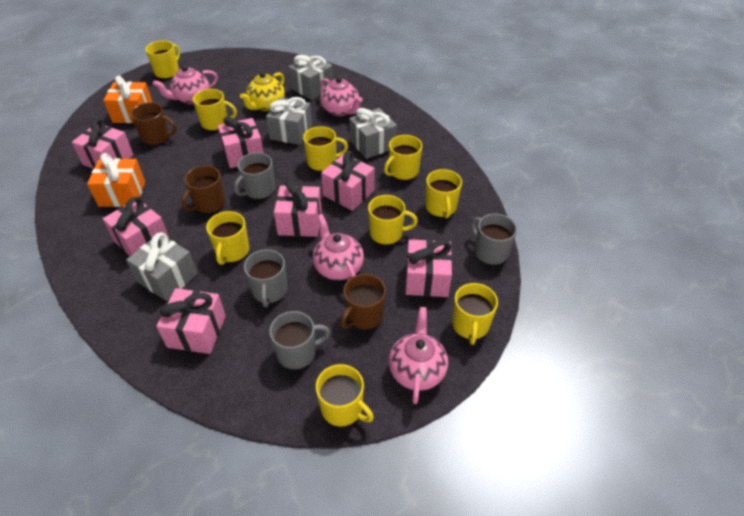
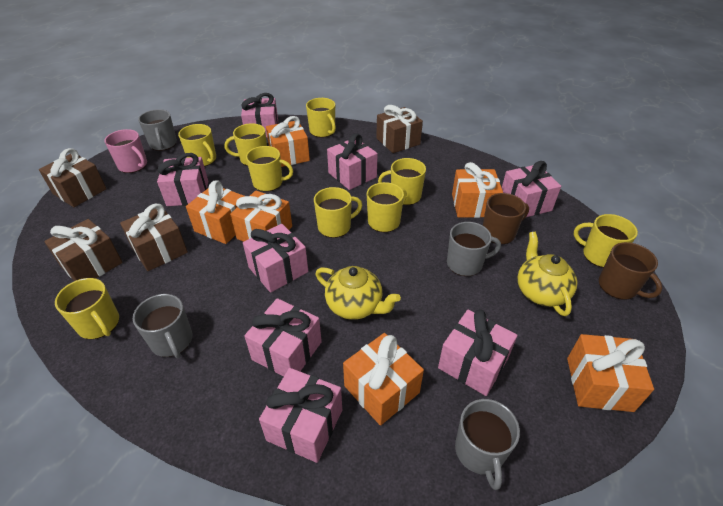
brown gift: 0 -> 4
brown mug: 3 -> 2
grey gift: 4 -> 0
orange gift: 2 -> 6
pink gift: 7 -> 8
pink mug: 0 -> 1
pink teapot: 4 -> 0
yellow teapot: 1 -> 2

